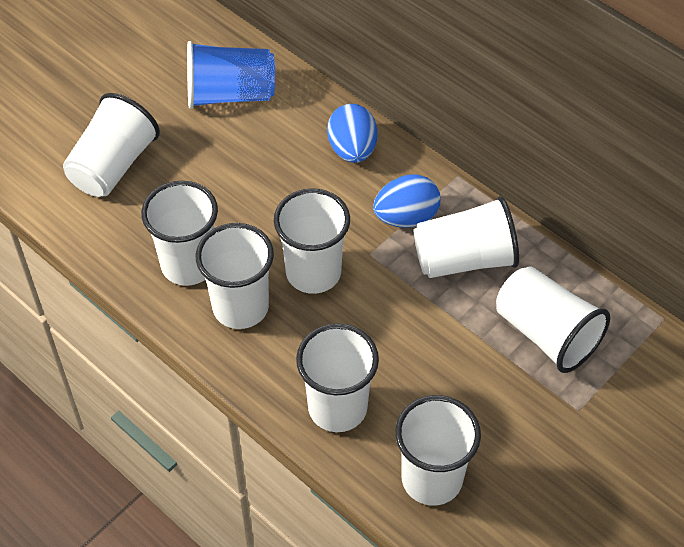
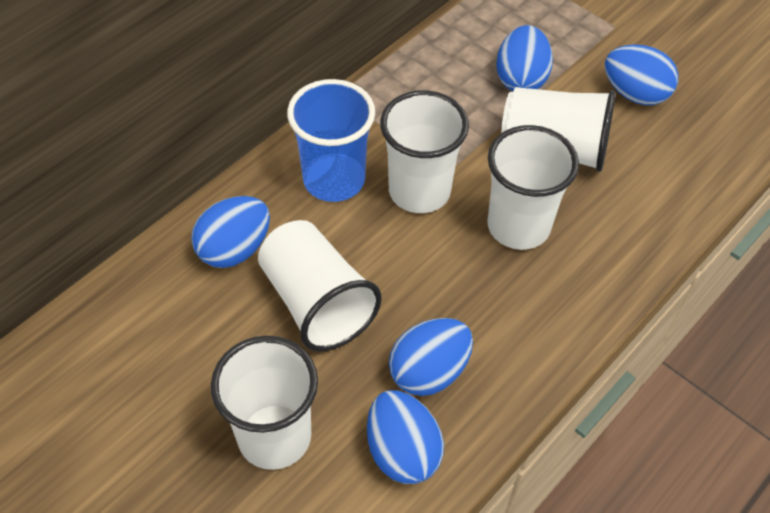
blue egg: 2 -> 5
white cup: 8 -> 5

